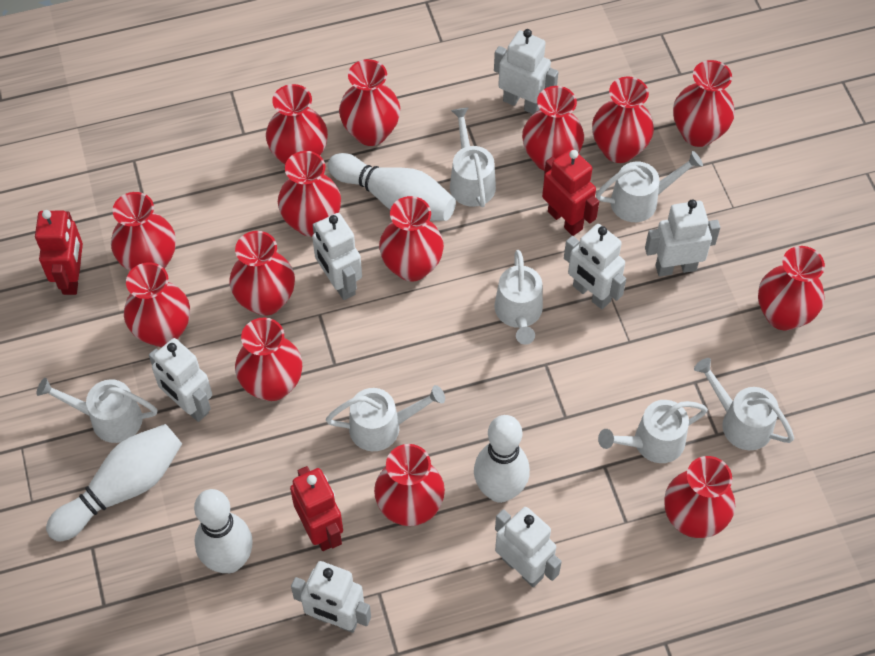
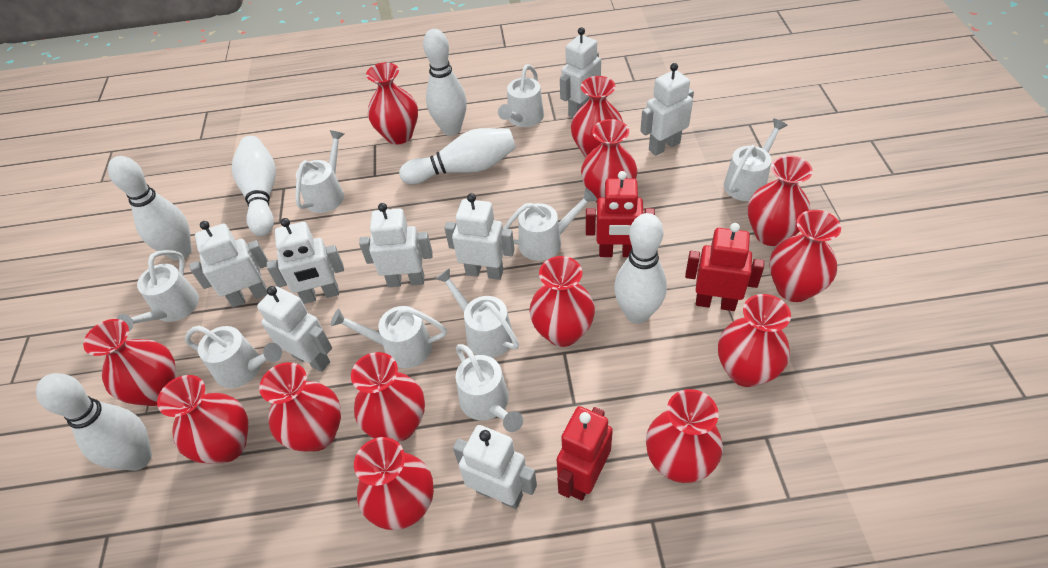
red vase: 14 -> 13
white bowling pin: 4 -> 6
white robot: 7 -> 8
white watering can: 7 -> 9

